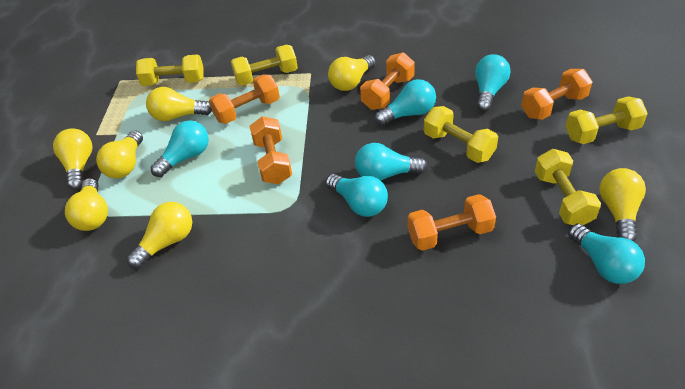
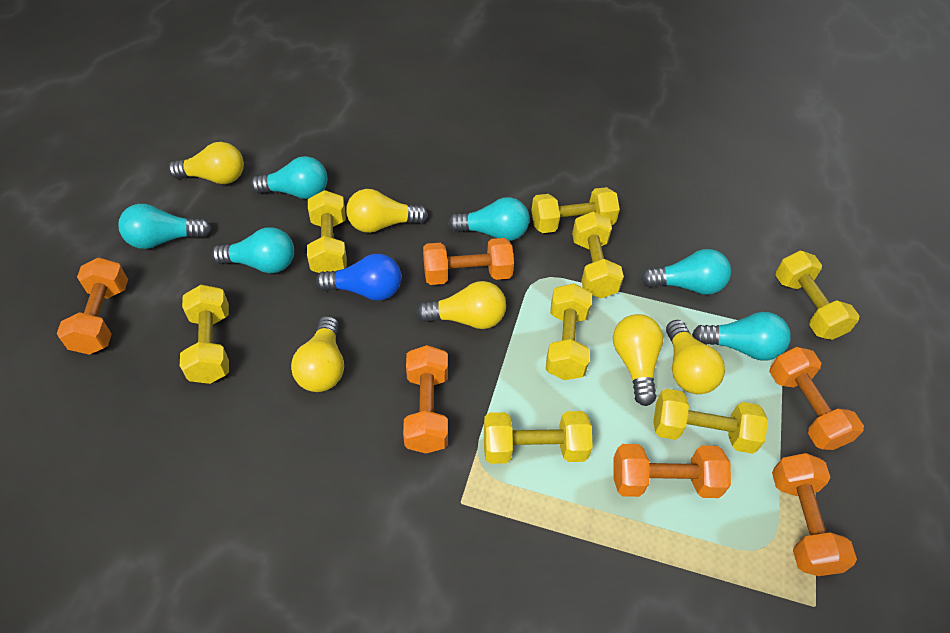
blue light bulb: 0 -> 1
orange dumbbell: 5 -> 6
yellow dumbbell: 5 -> 8
yellow light bulb: 7 -> 6

